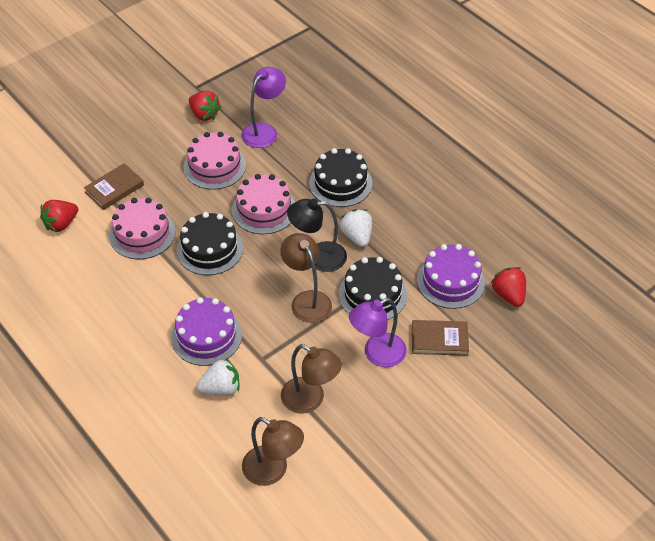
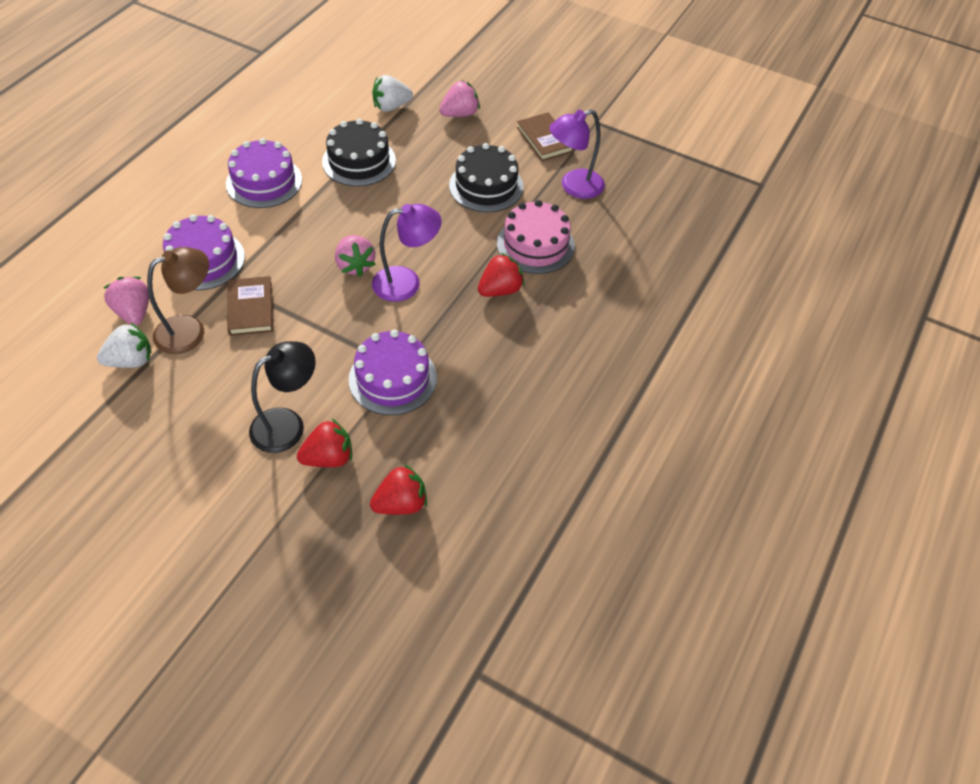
black cake: 3 -> 2
brown lamp: 3 -> 1
pink cake: 3 -> 1
pink strawberry: 0 -> 3
purple cake: 2 -> 3

